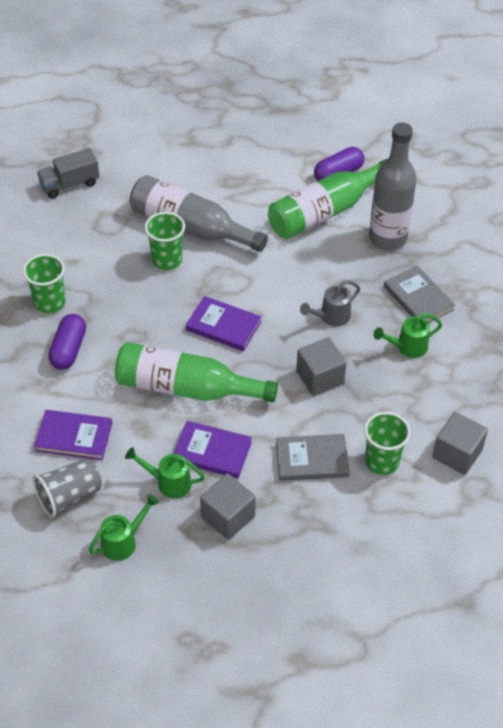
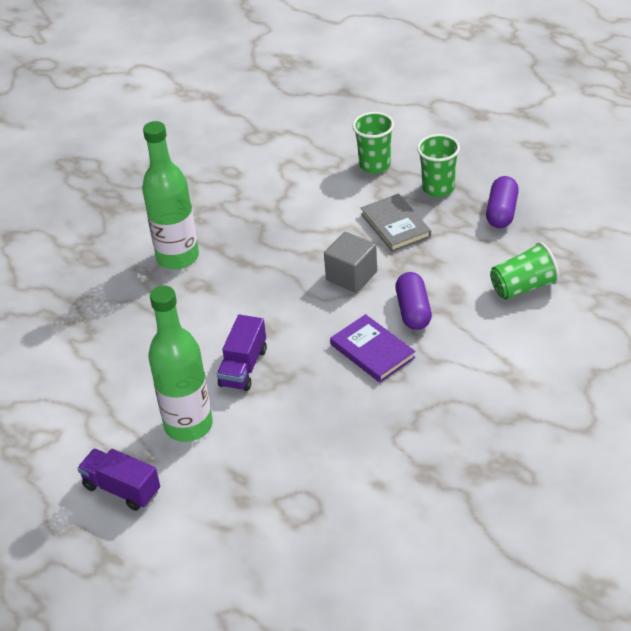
green watering can: 3 -> 0
grey book: 2 -> 1
grey bottle: 2 -> 0
grey cube: 3 -> 1
grey cup: 1 -> 0
grey truck: 1 -> 0
grey watering can: 1 -> 0
purple book: 3 -> 1
purple truck: 0 -> 2

